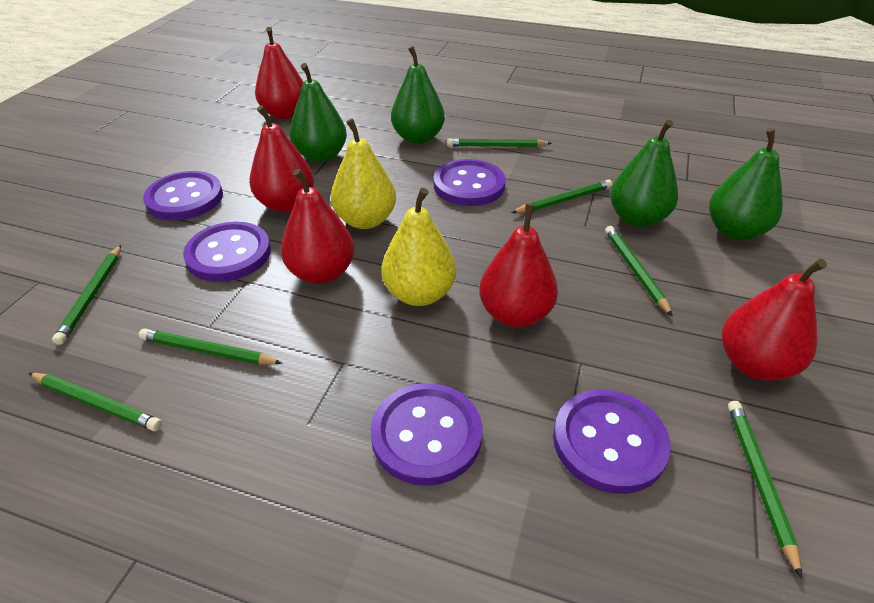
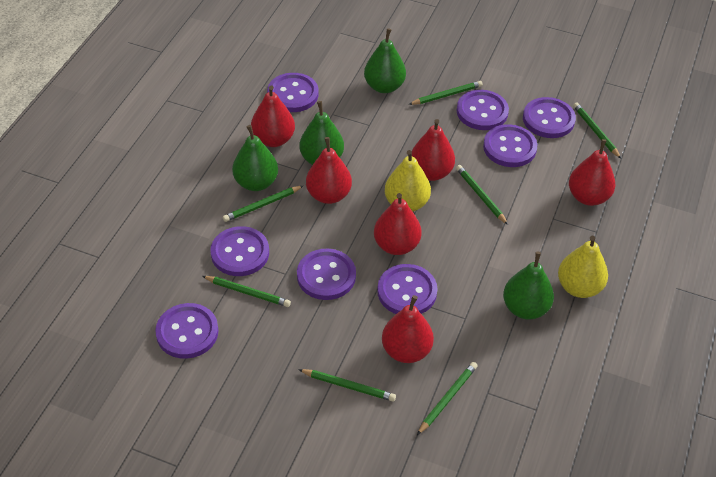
purple button: 5 -> 8
red pear: 5 -> 6

